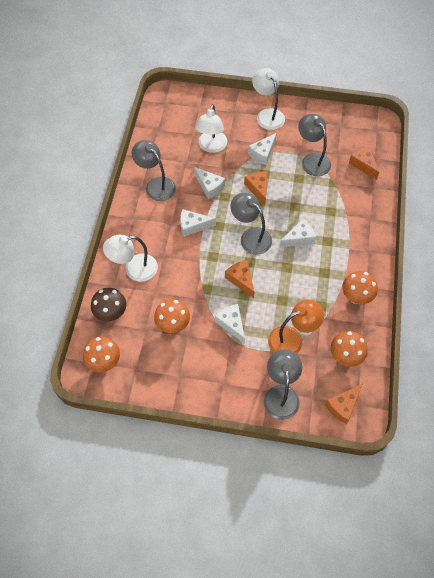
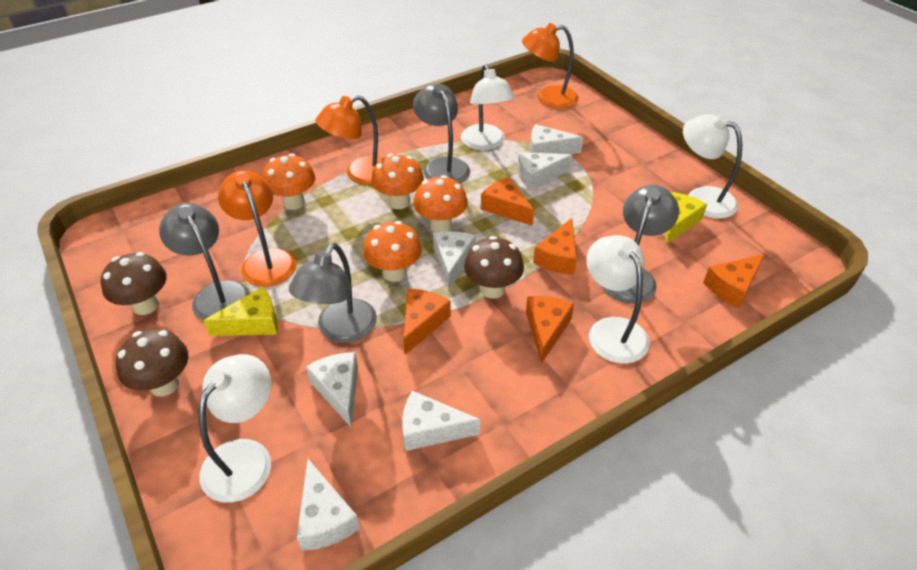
brown mushroom: 1 -> 3
orange cheese: 4 -> 5
orange lamp: 1 -> 3
white cheese: 5 -> 6
white lamp: 3 -> 4
yellow cheese: 0 -> 2

